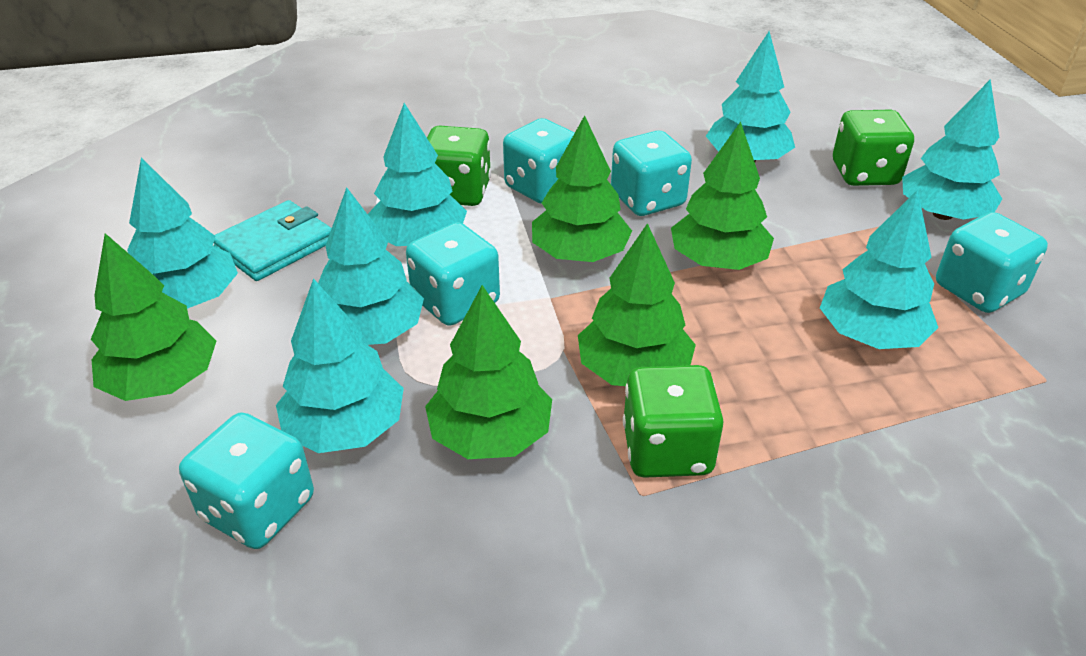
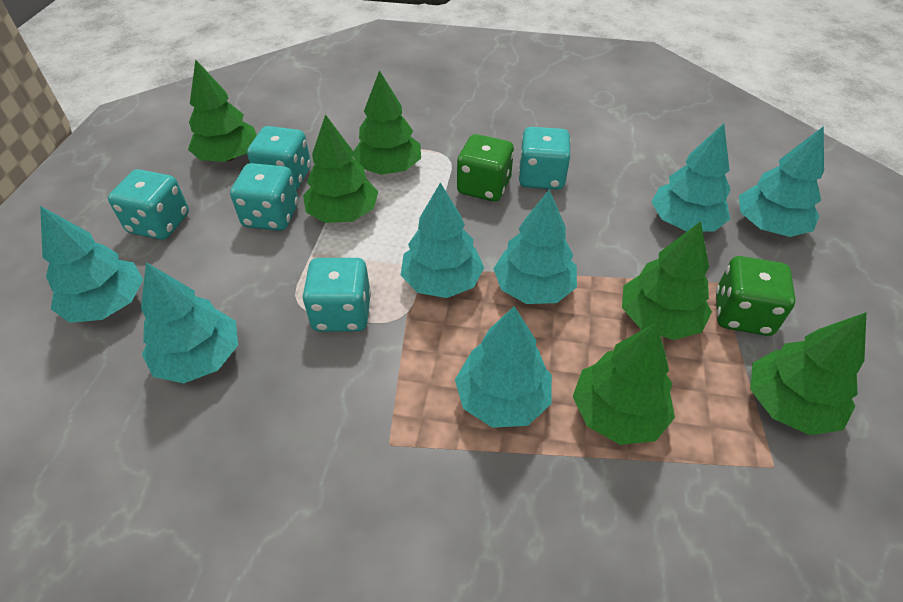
green dice: 3 -> 2
green tree: 5 -> 6
turquoise wallet: 1 -> 0

